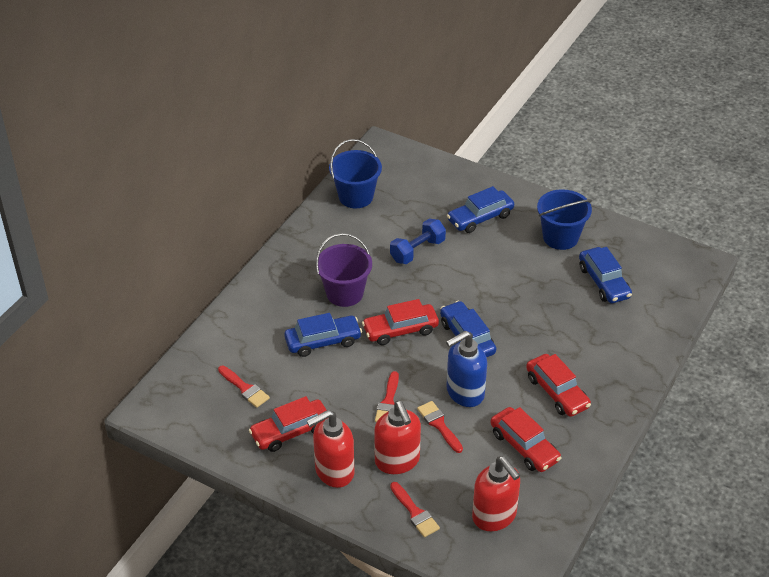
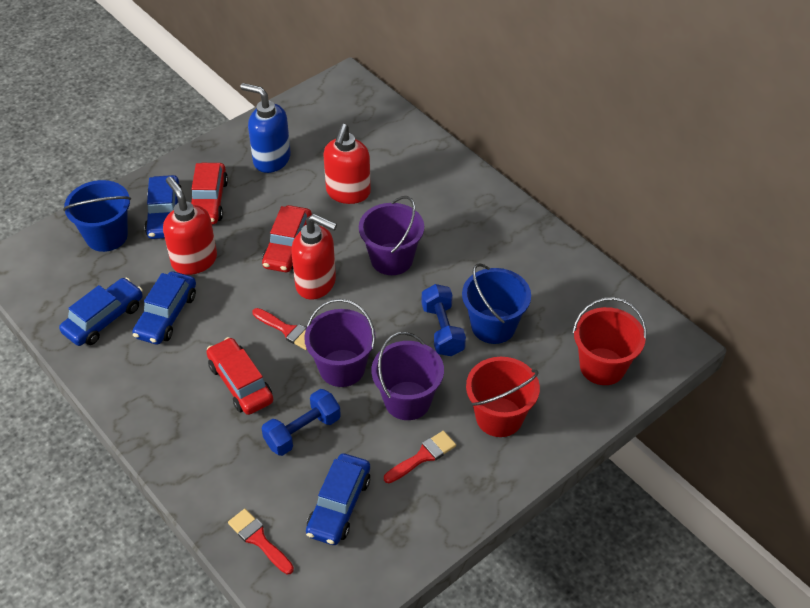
blue dumbbell: 1 -> 2
purple bucket: 1 -> 3
red brush: 4 -> 3
red bucket: 0 -> 2
red car: 4 -> 3

